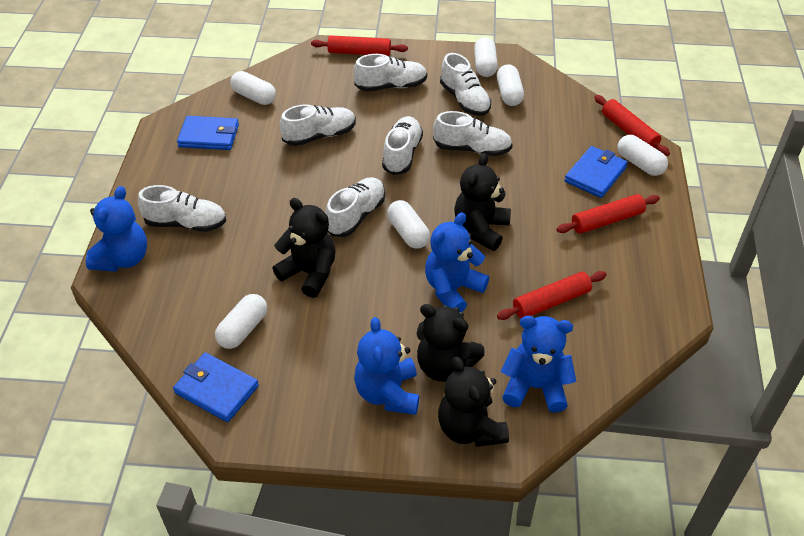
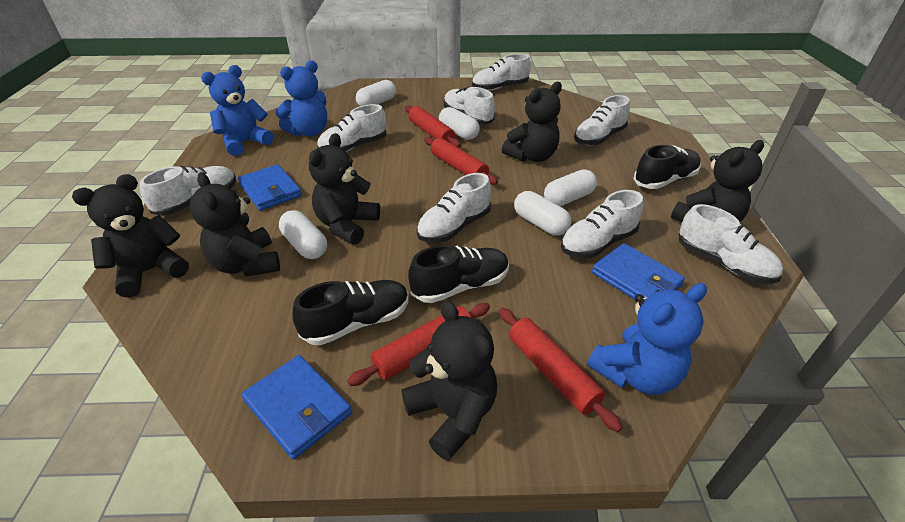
black shoe: 0 -> 3
black teddy bear: 4 -> 6
blue teddy bear: 4 -> 3
white capsule: 6 -> 5
white shoe: 7 -> 8

